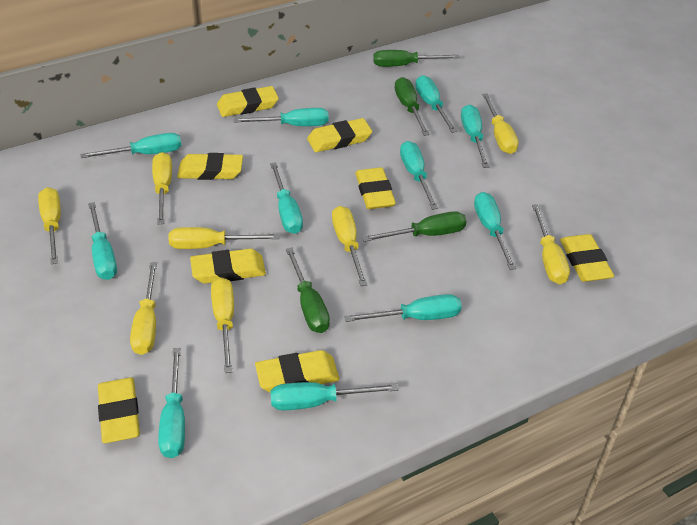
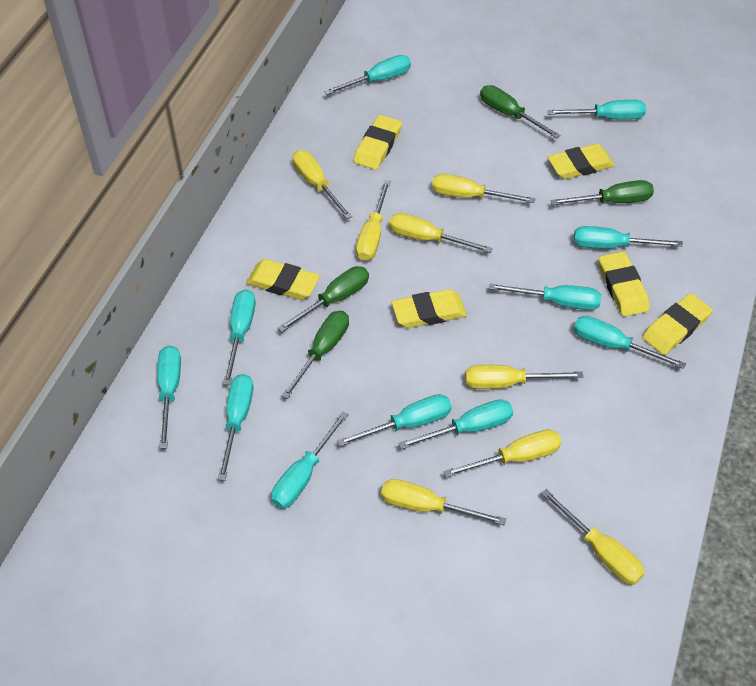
yellow eraser: 8 -> 6

